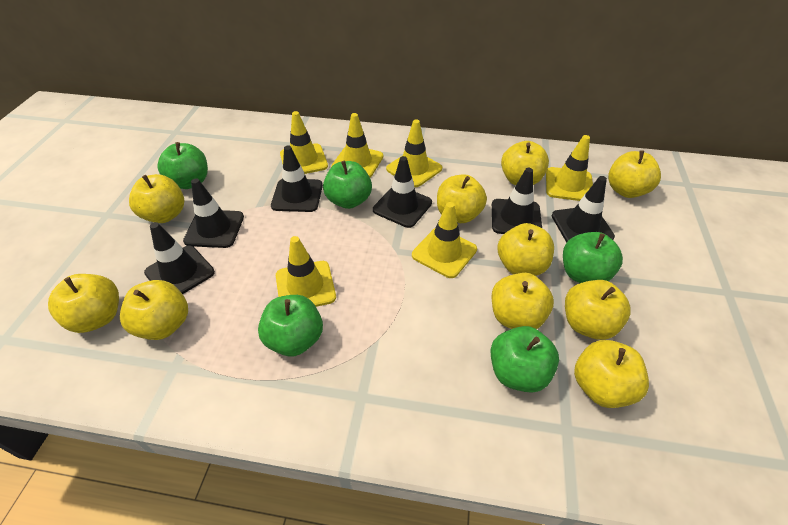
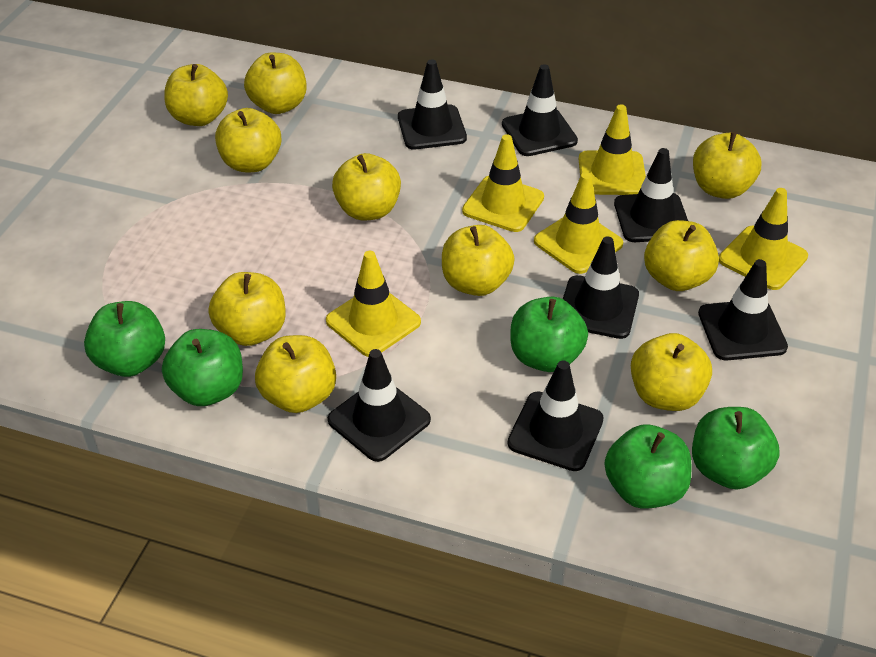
black traffic cone: 6 -> 7
yellow traffic cone: 6 -> 5

